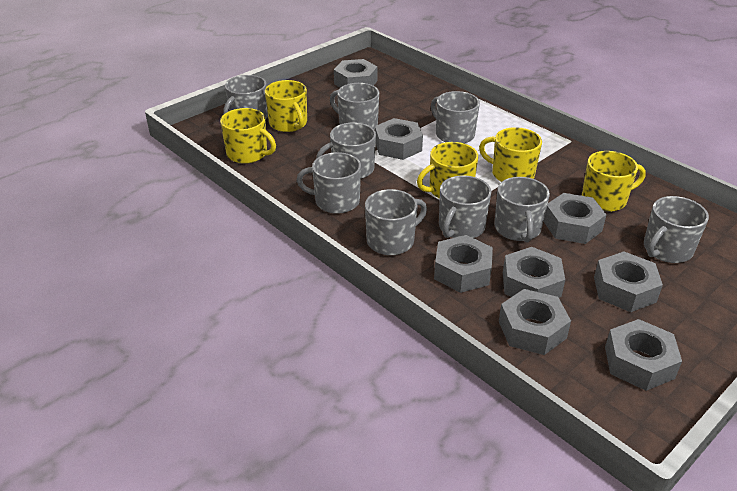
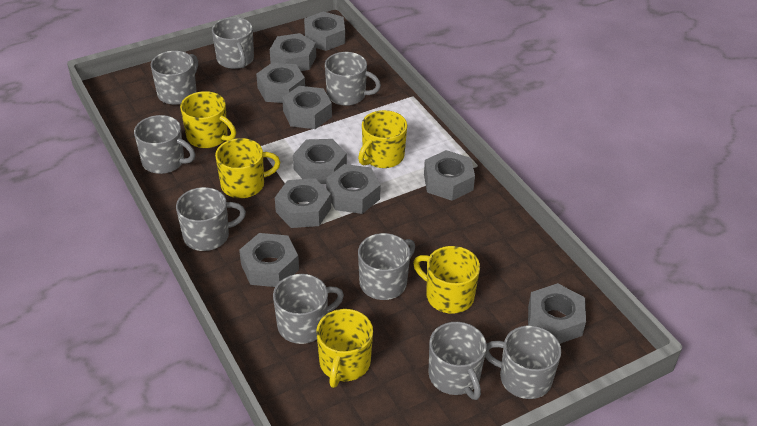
grey nut: 8 -> 10

